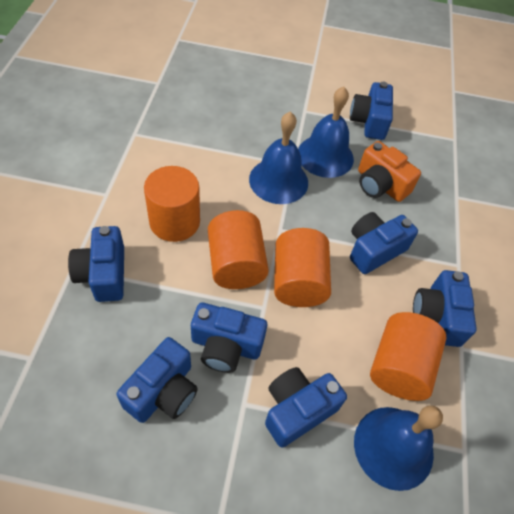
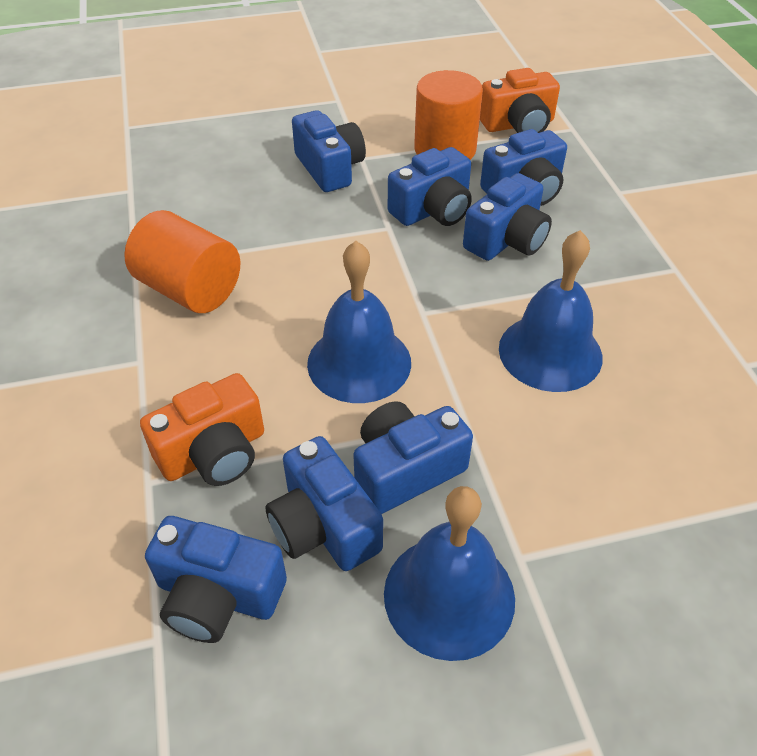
orange camera: 1 -> 2
orange cylinder: 4 -> 2

